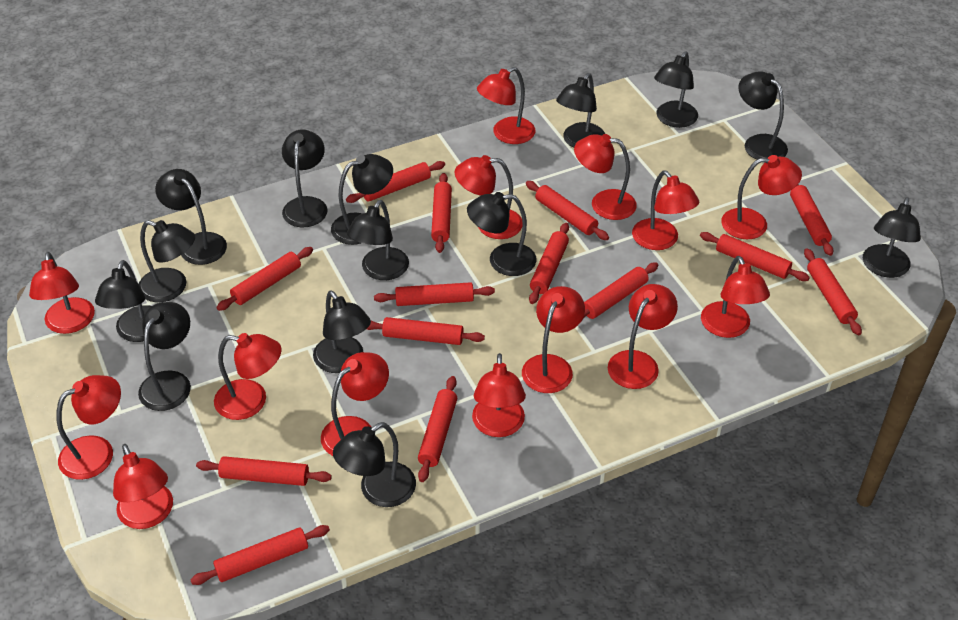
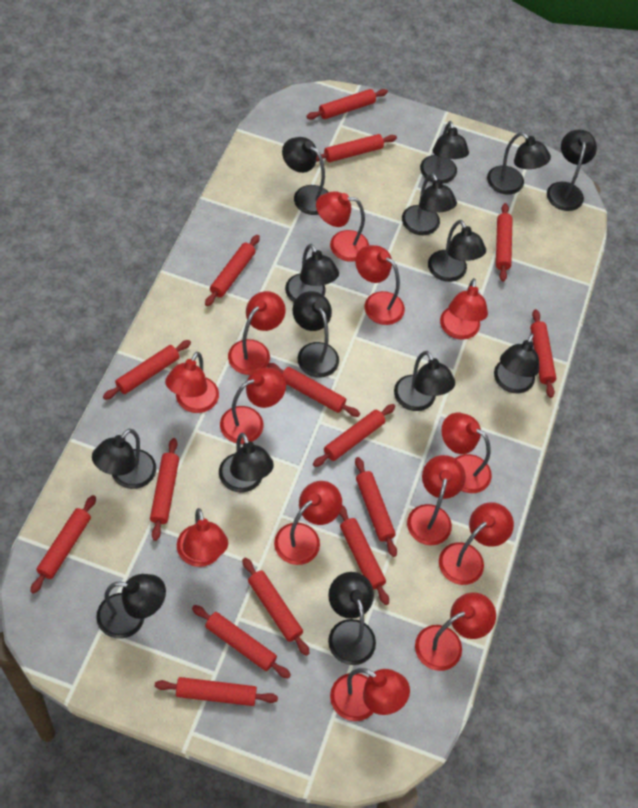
red lamp: 14 -> 13
red rolling pin: 14 -> 15

